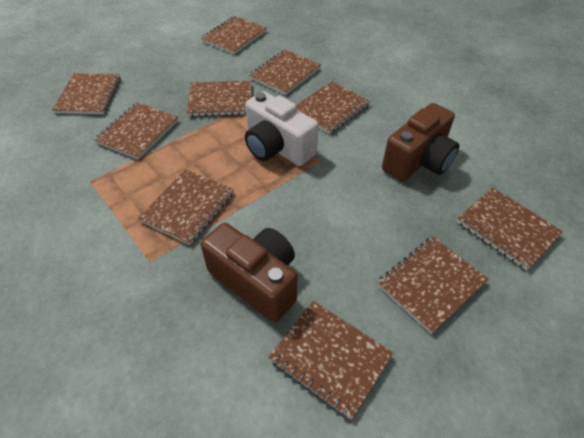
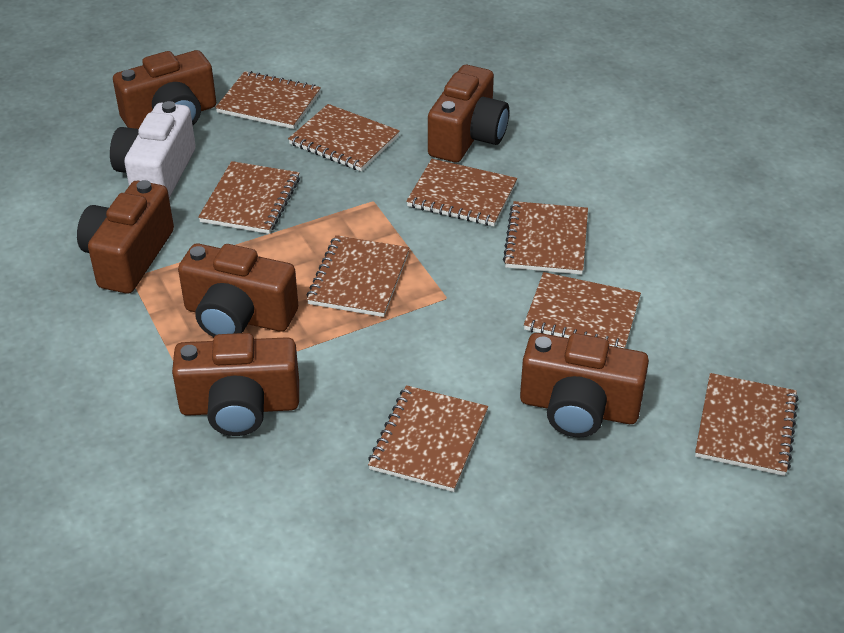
brown camera: 2 -> 6
brown notebook: 10 -> 9

